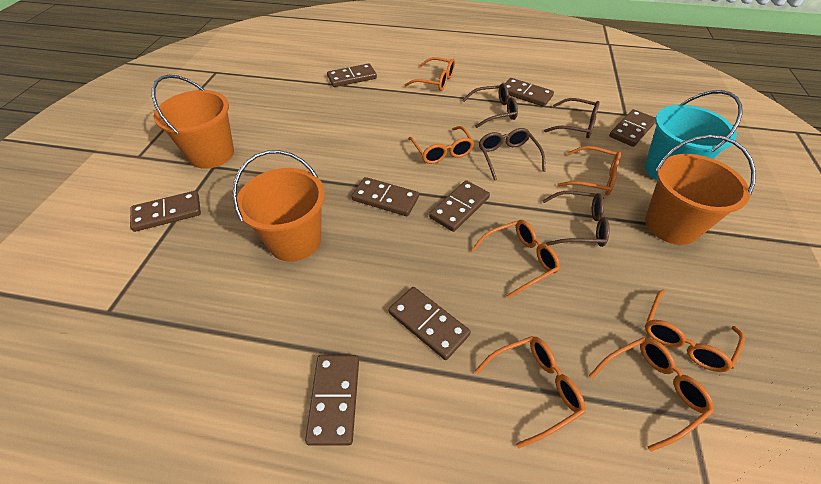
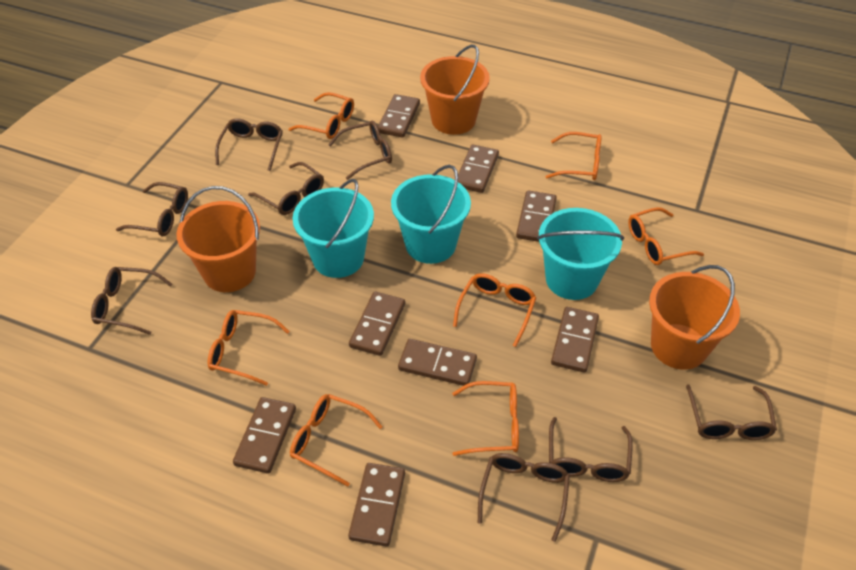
brown glasses: 4 -> 8
turquoise bucket: 1 -> 3

